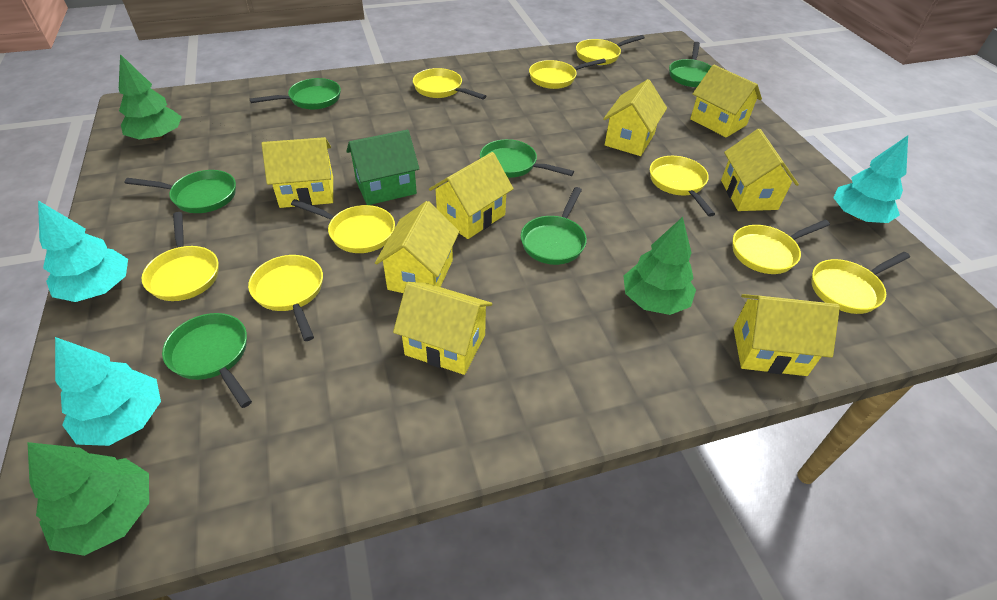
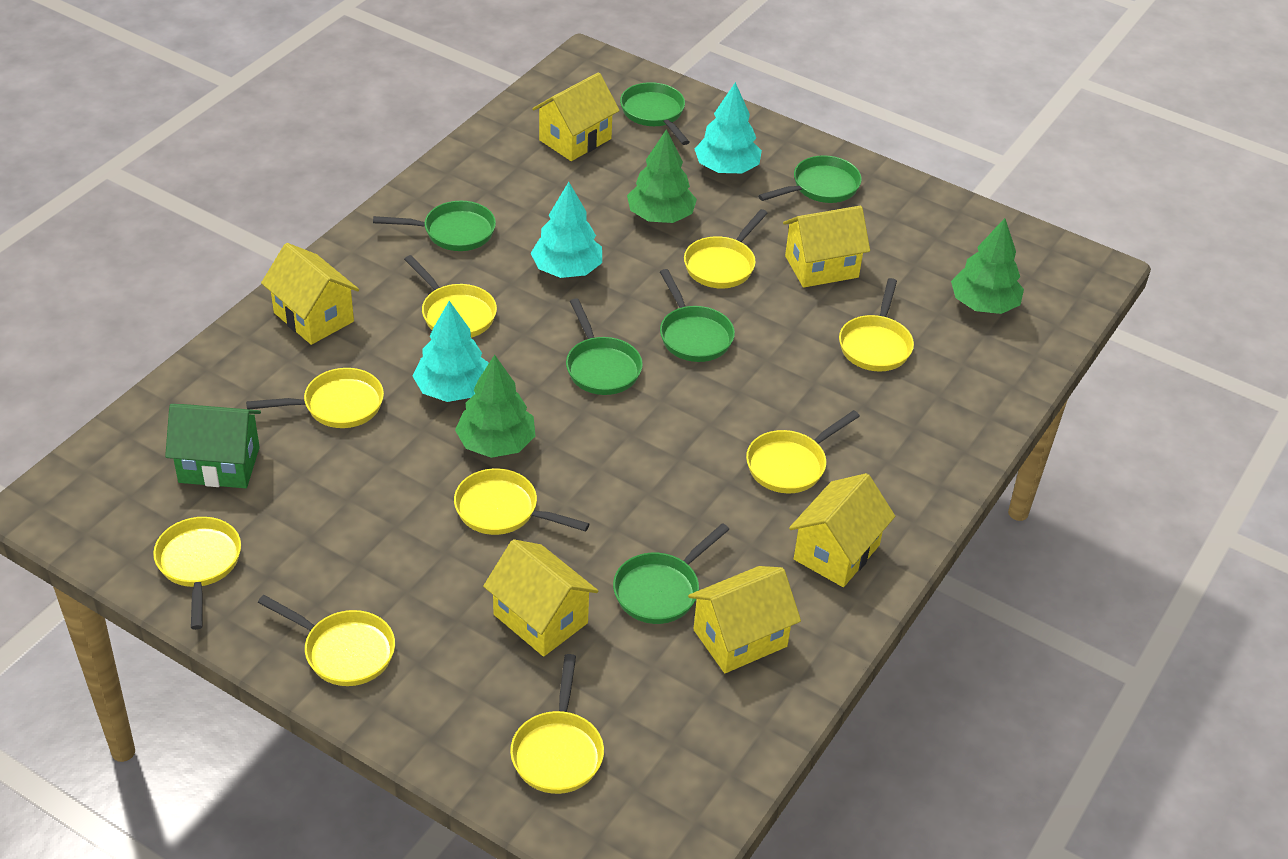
yellow house: 8 -> 6

